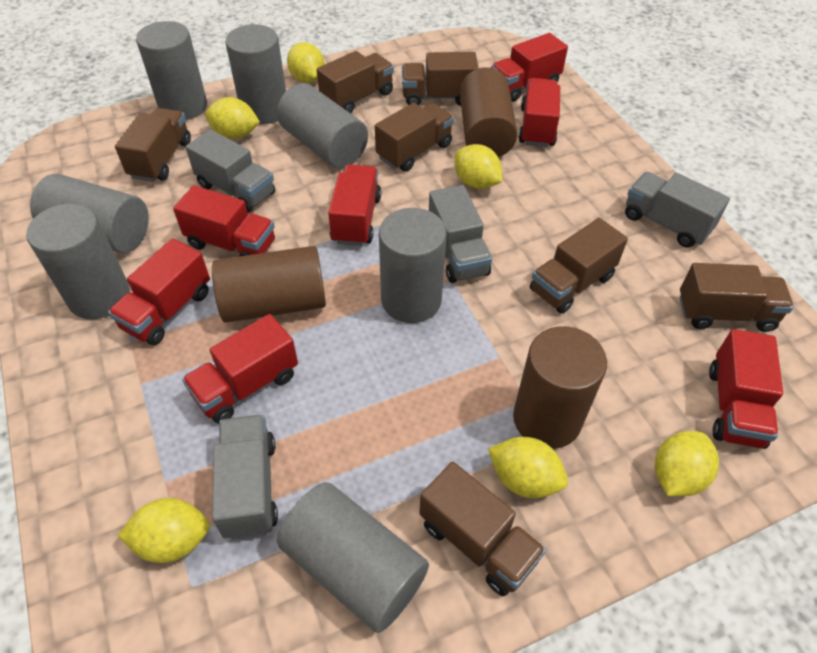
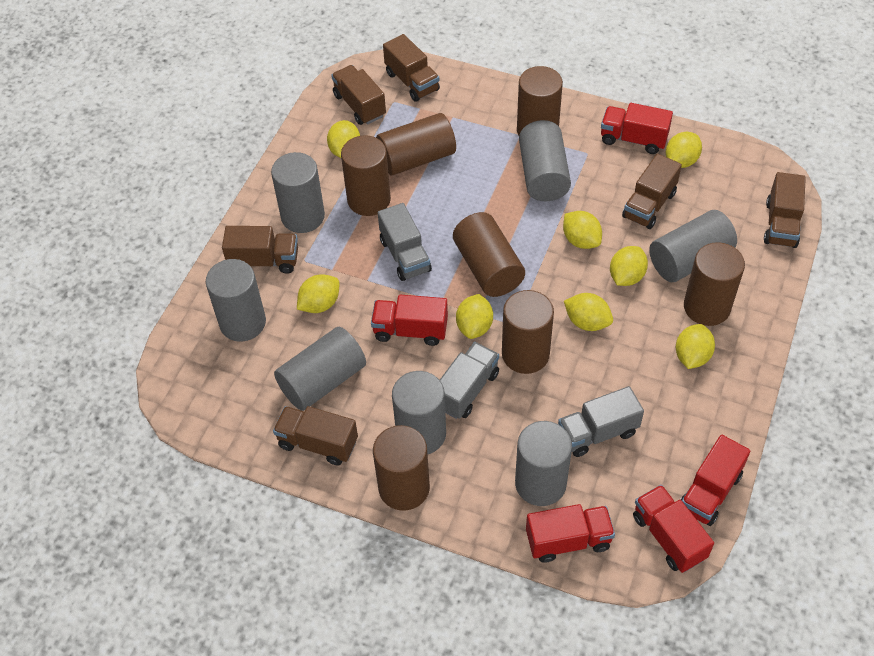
brown cylinder: 3 -> 7
brown truck: 7 -> 6
grey truck: 4 -> 3
red truck: 7 -> 5
yellow lemon: 6 -> 8

